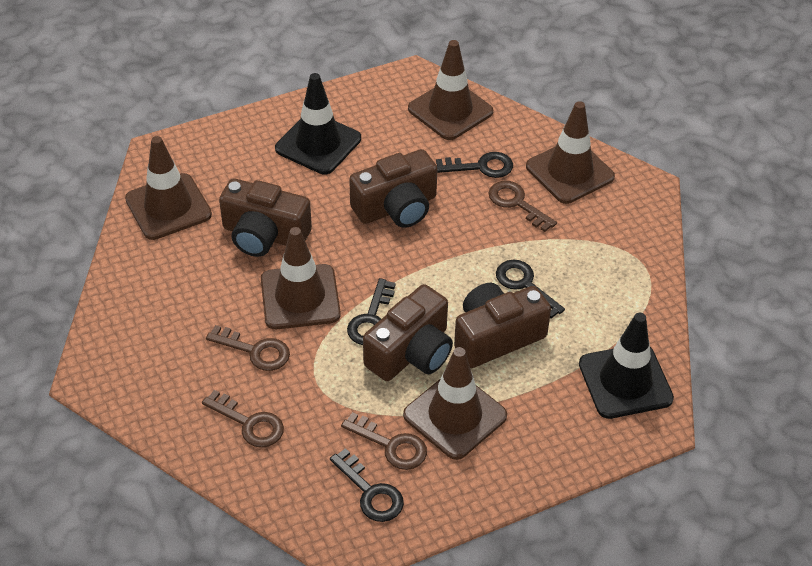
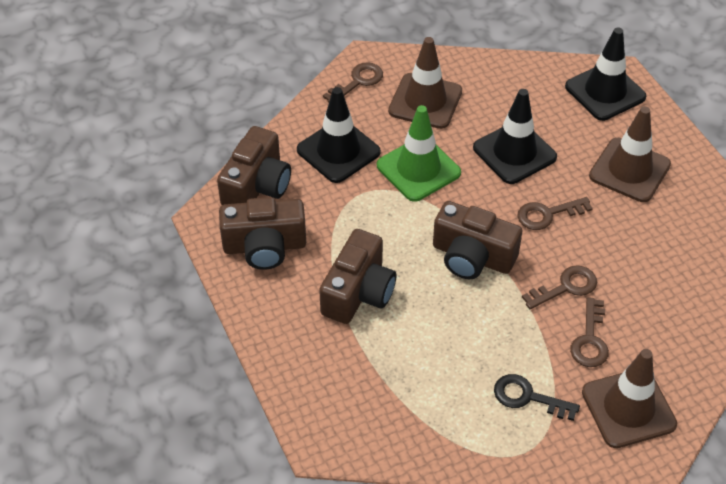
black key: 4 -> 1
black traffic cone: 2 -> 3
brown traffic cone: 5 -> 3
green traffic cone: 0 -> 1

